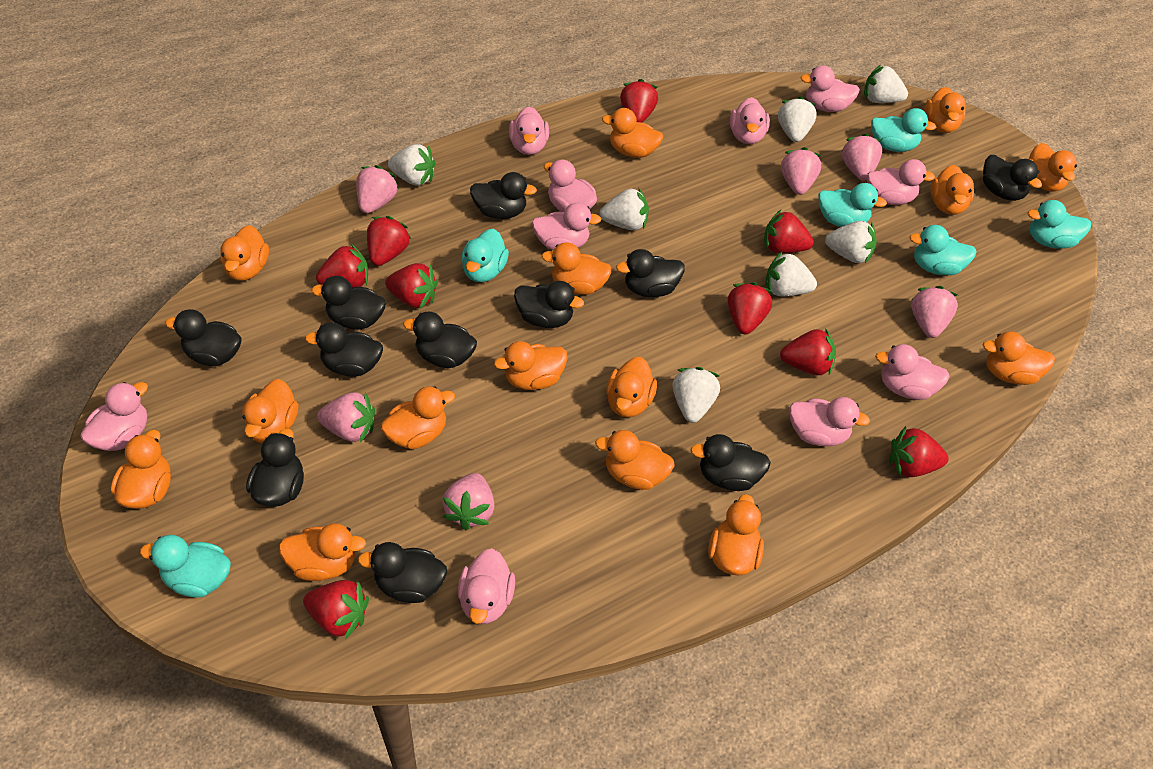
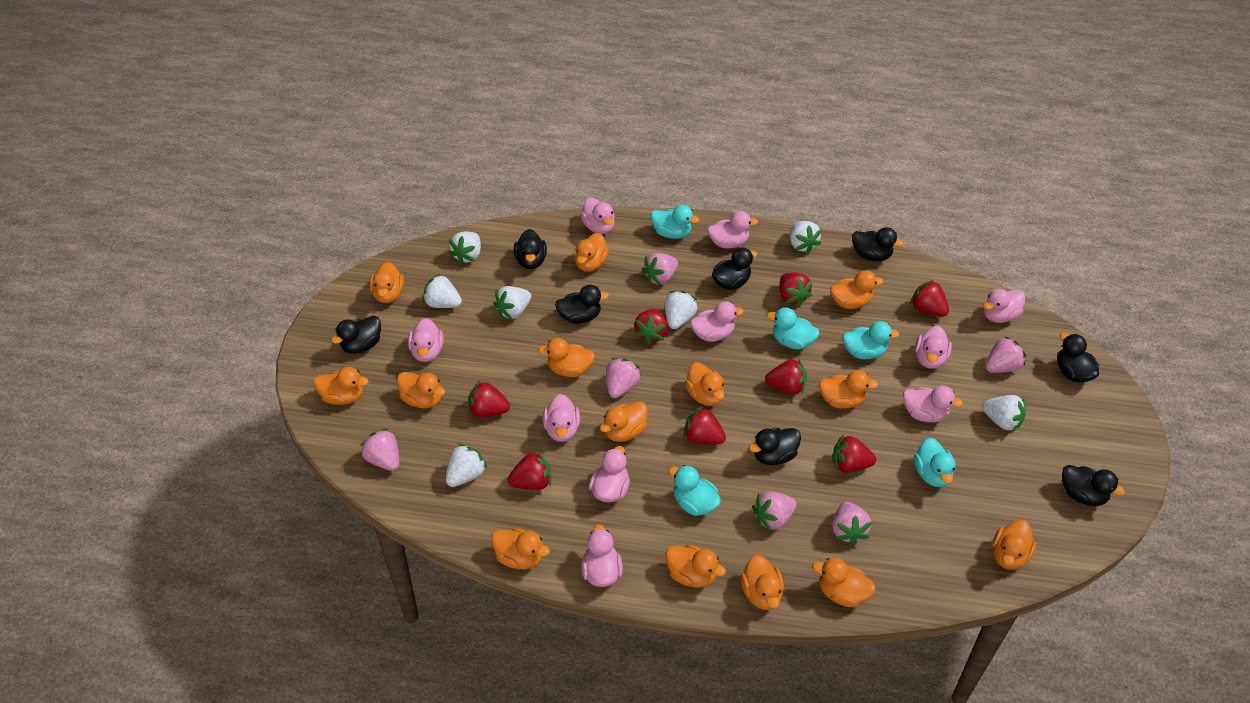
black duck: 11 -> 8
orange duck: 15 -> 14
red strawberry: 9 -> 8
turquoise duck: 6 -> 5

